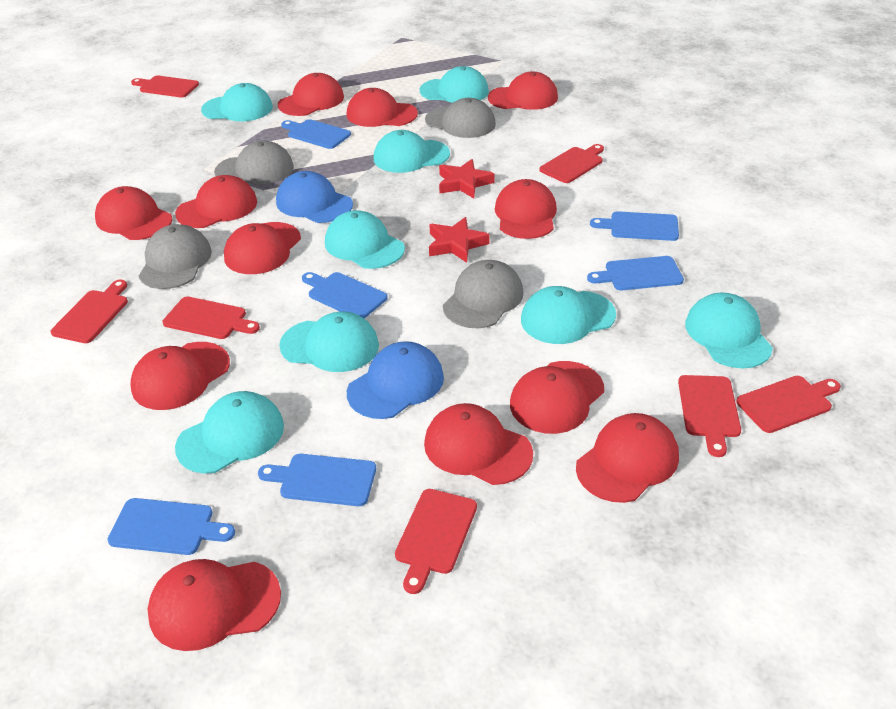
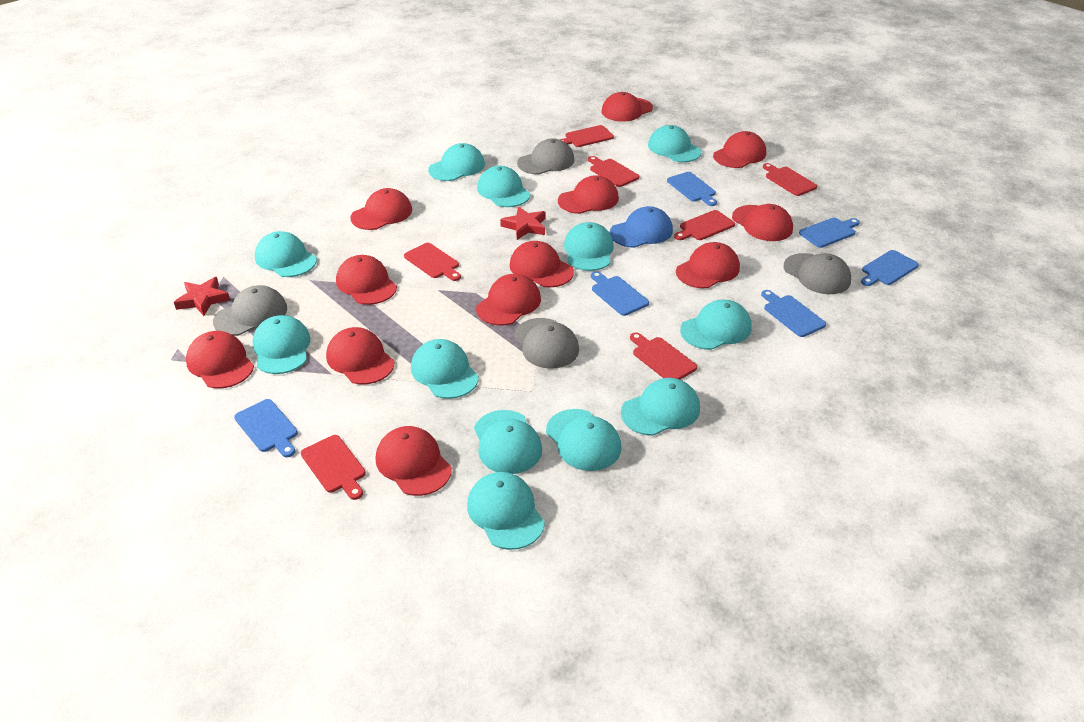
blue cap: 2 -> 1
turquoise cap: 8 -> 12

